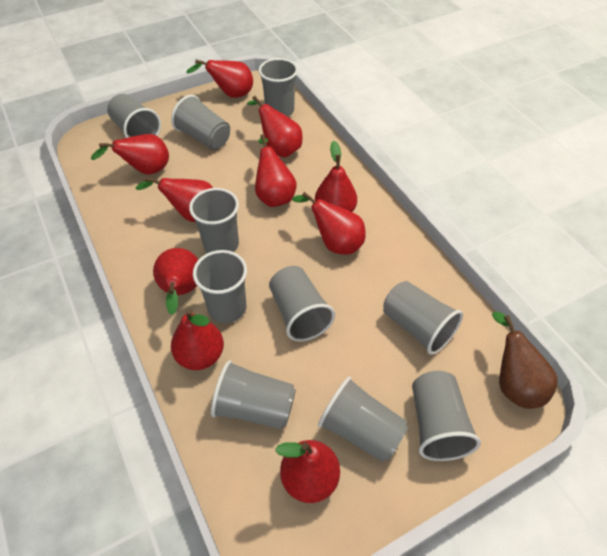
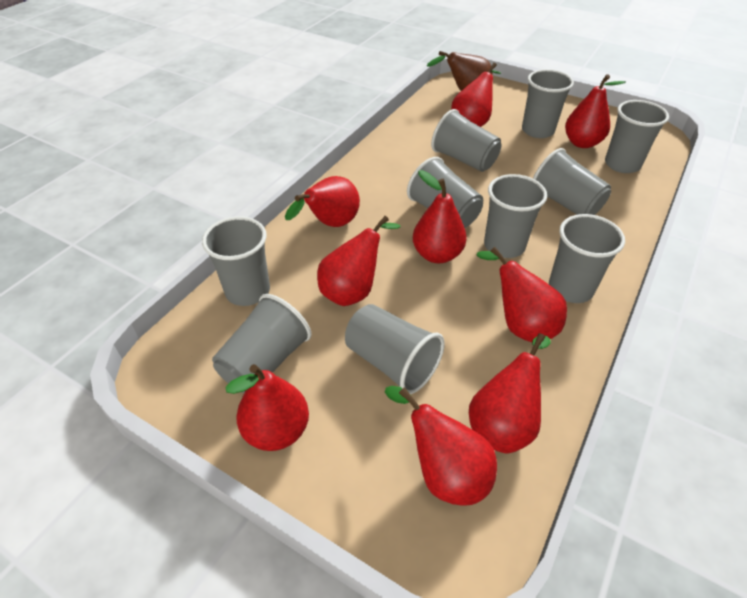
red pear: 10 -> 9

